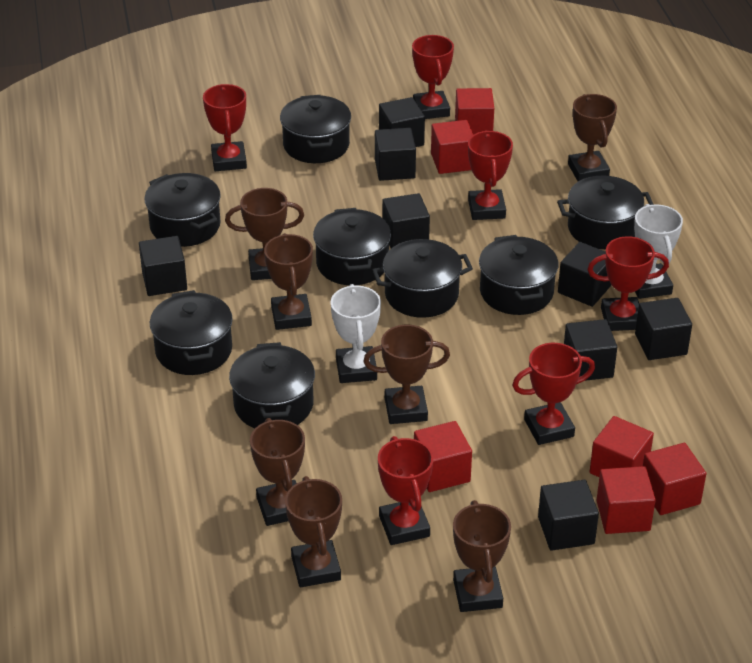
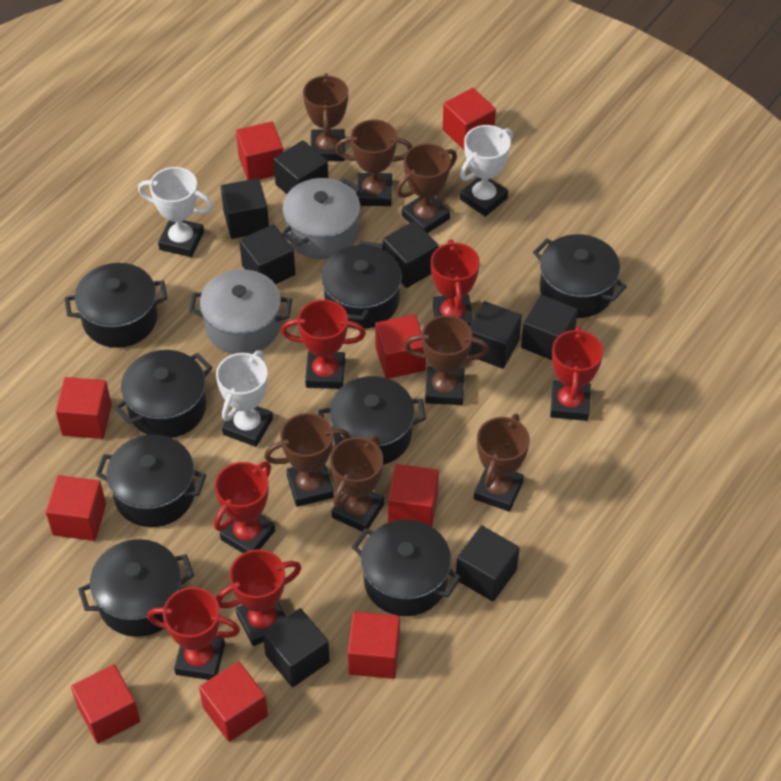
grey pot: 0 -> 2
red cube: 6 -> 9
white trophy: 2 -> 3

